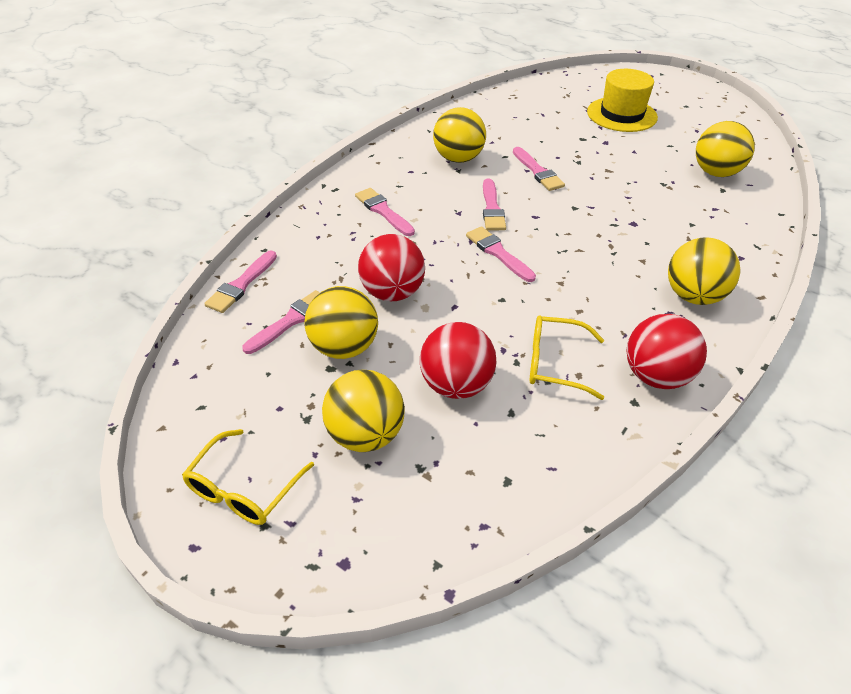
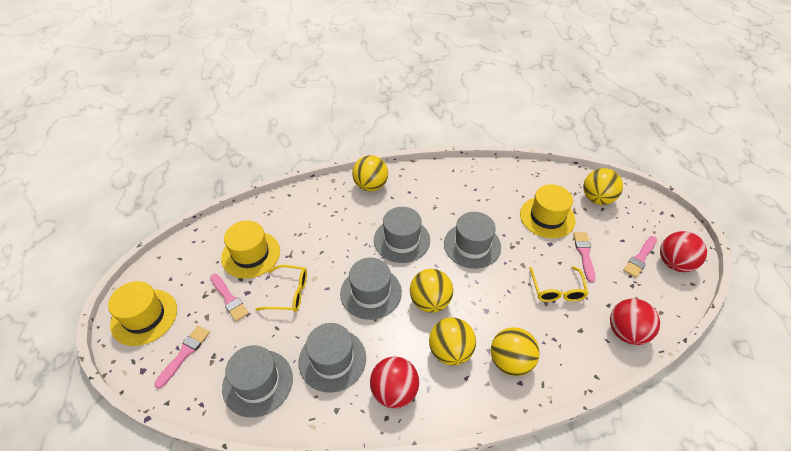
grey hat: 0 -> 5
pink brush: 6 -> 4
yellow hat: 1 -> 3

